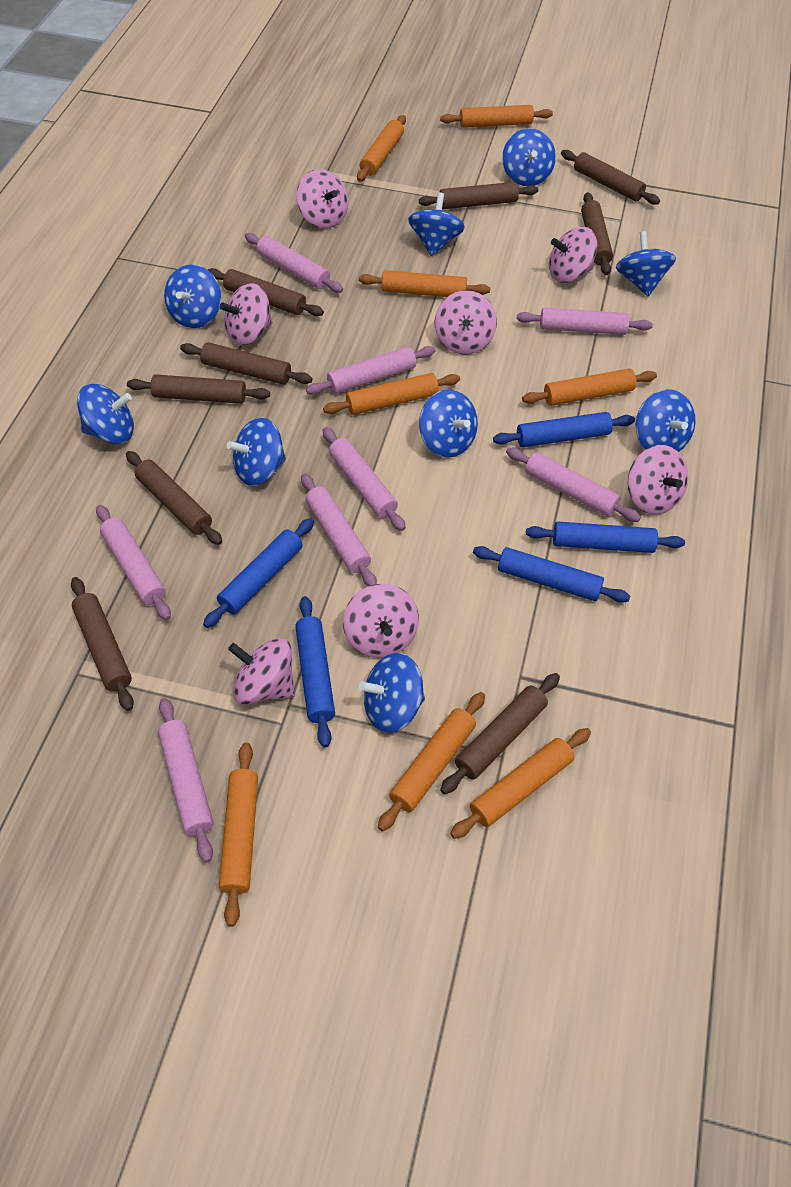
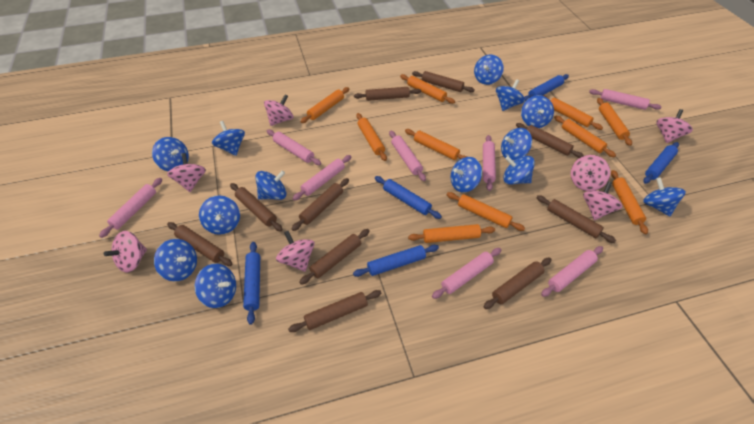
blue spinning top: 9 -> 13
brown rolling pin: 9 -> 10
orange rolling pin: 8 -> 10

